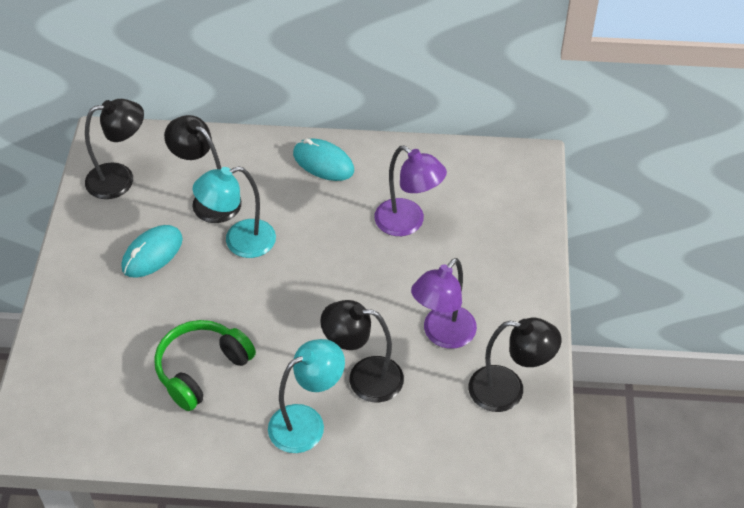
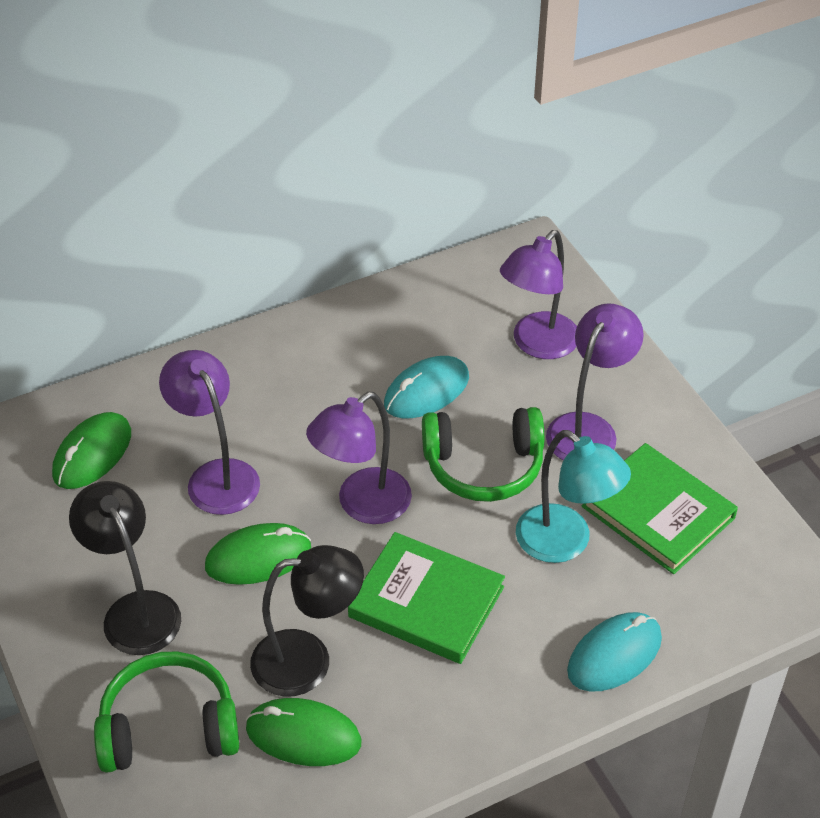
black lamp: 4 -> 2
green book: 0 -> 2
green headphones: 1 -> 2
green mouse: 0 -> 3
purple lamp: 2 -> 4
turquoise lamp: 2 -> 1

